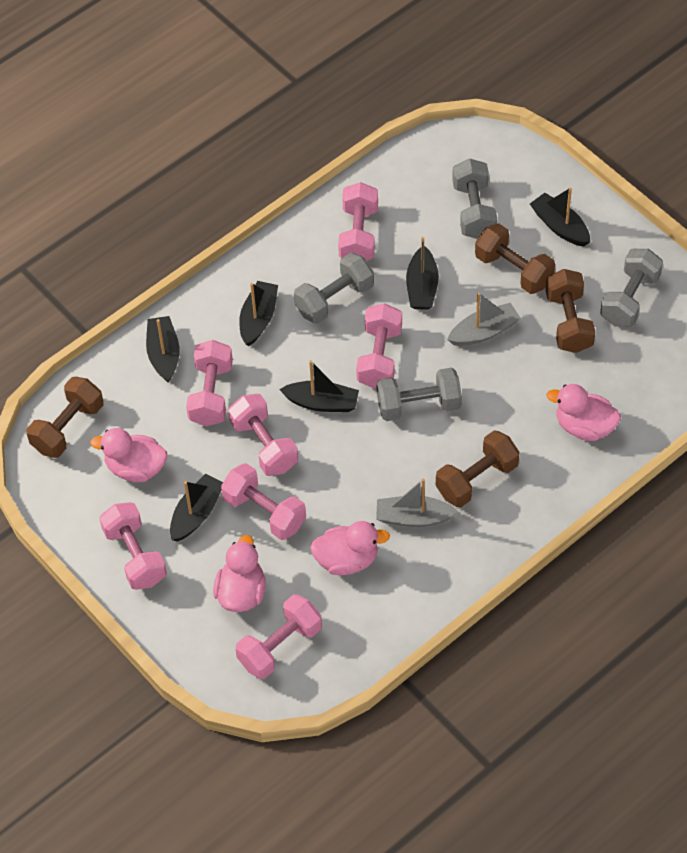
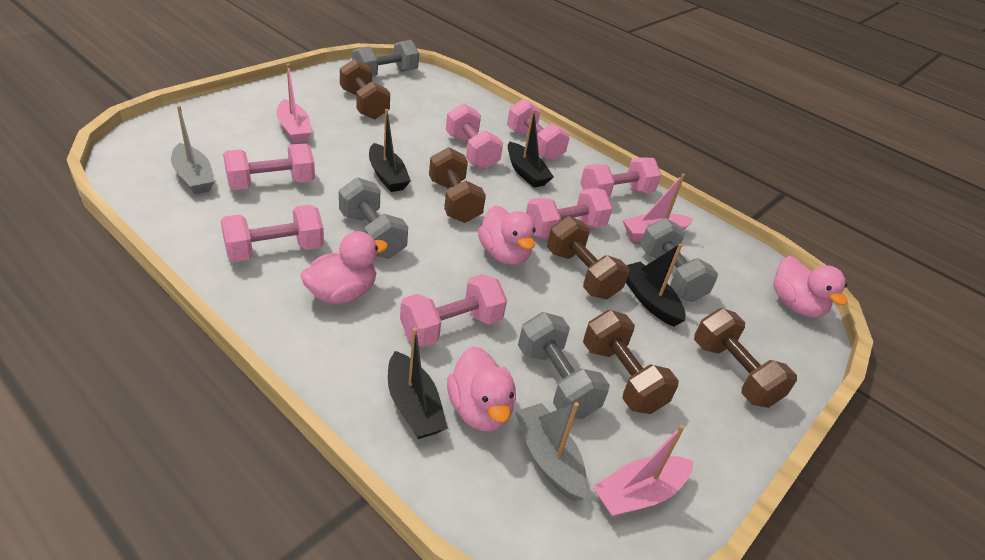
black boat: 6 -> 4
brown dumbbell: 4 -> 5
pink boat: 0 -> 3

